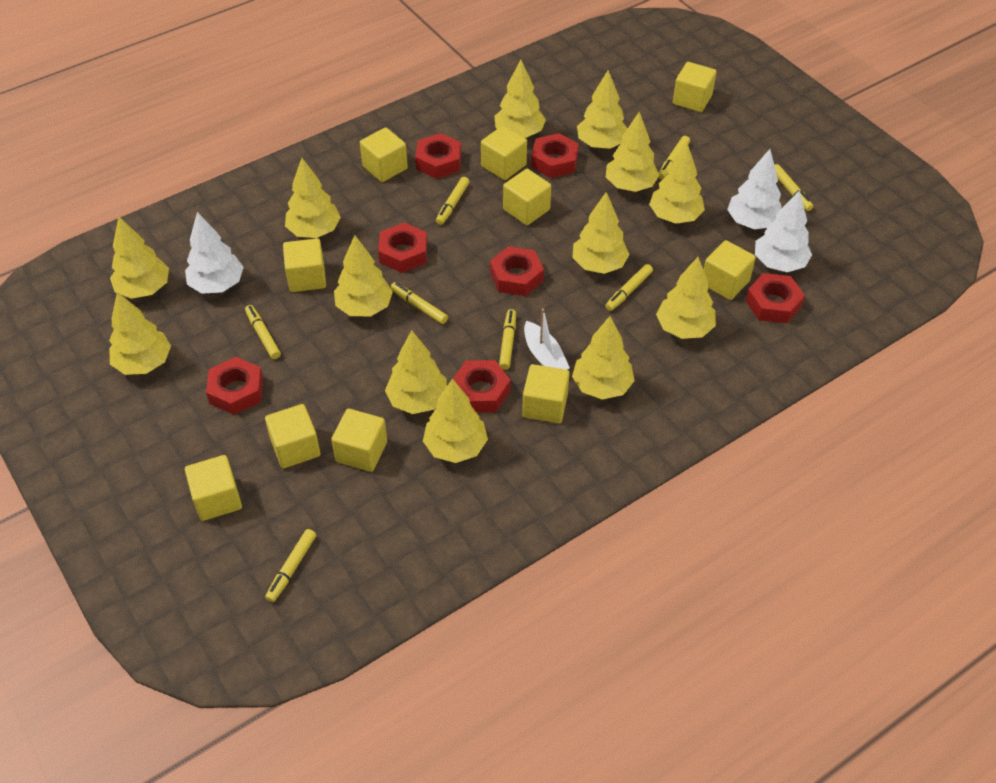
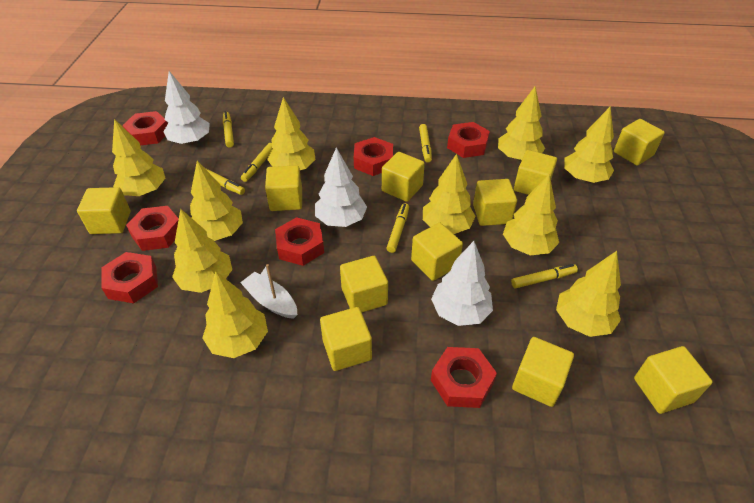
yellow cube: 10 -> 11
yellow marker: 8 -> 6
yellow tree: 13 -> 10

